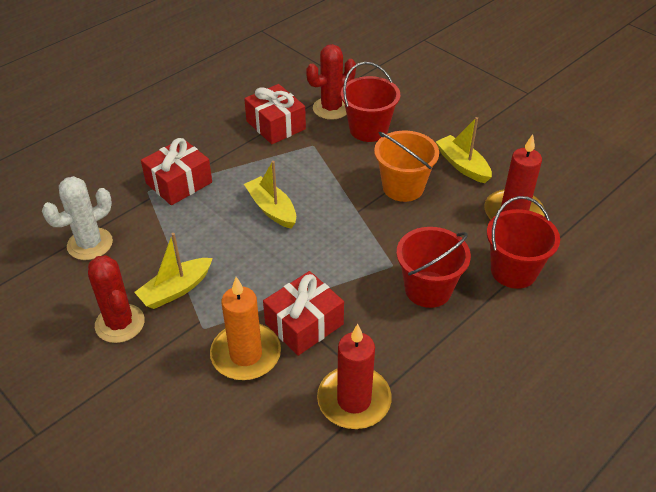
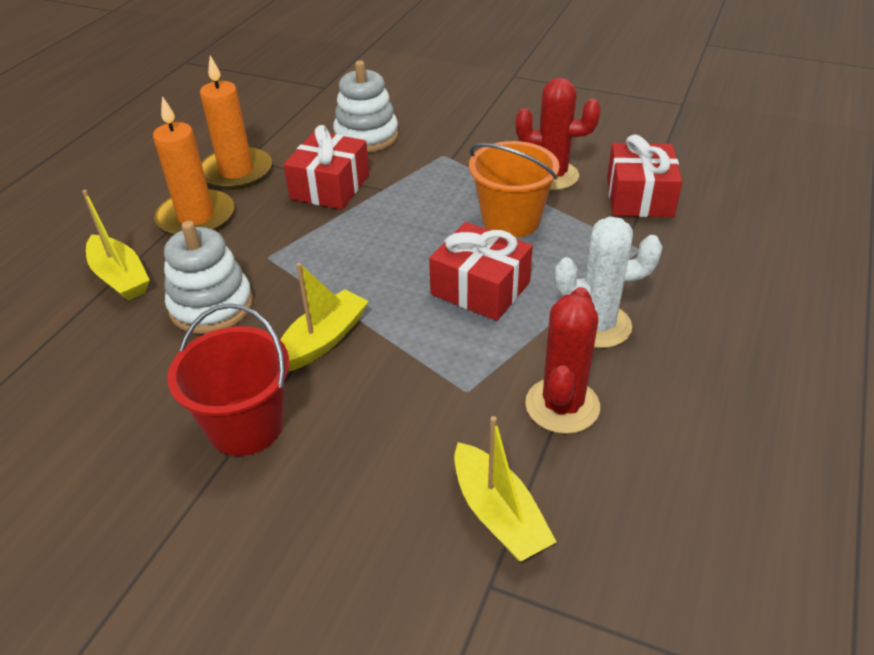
orange candle: 1 -> 2
red bucket: 3 -> 1
red candle: 2 -> 0
white stacking toy: 0 -> 2

